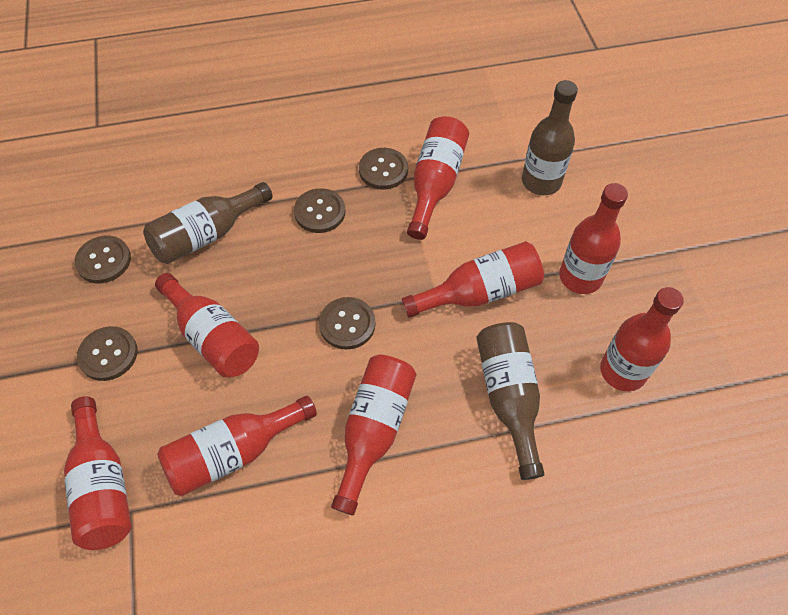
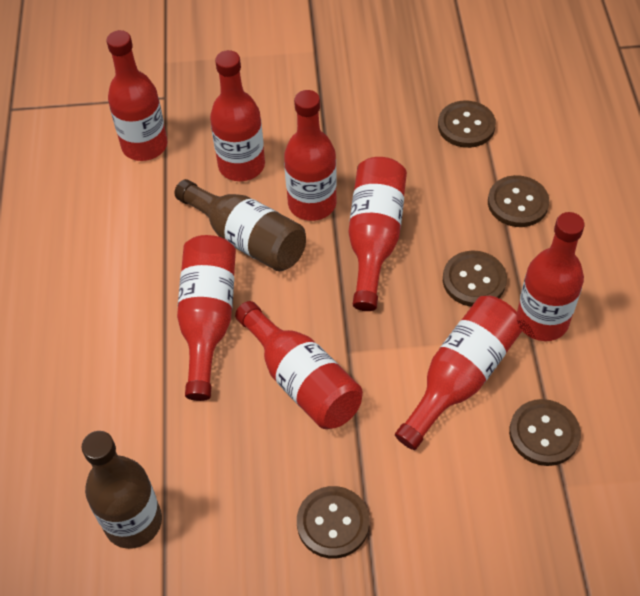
brown bottle: 3 -> 2

